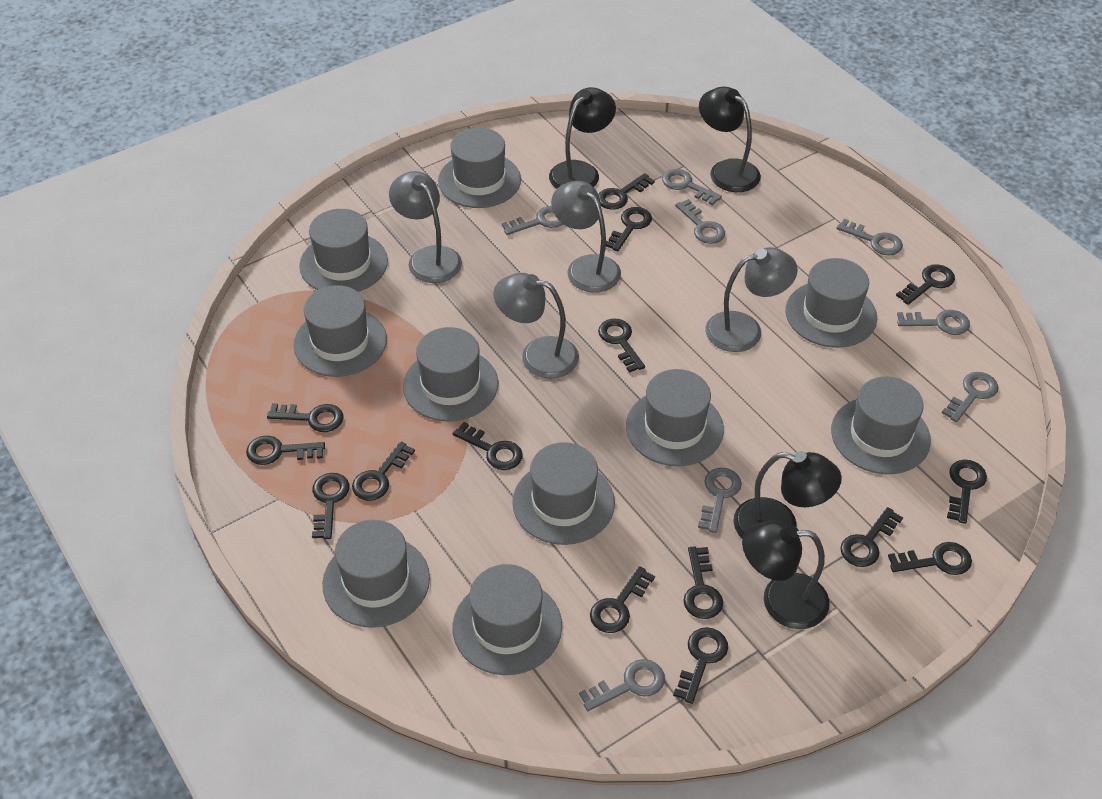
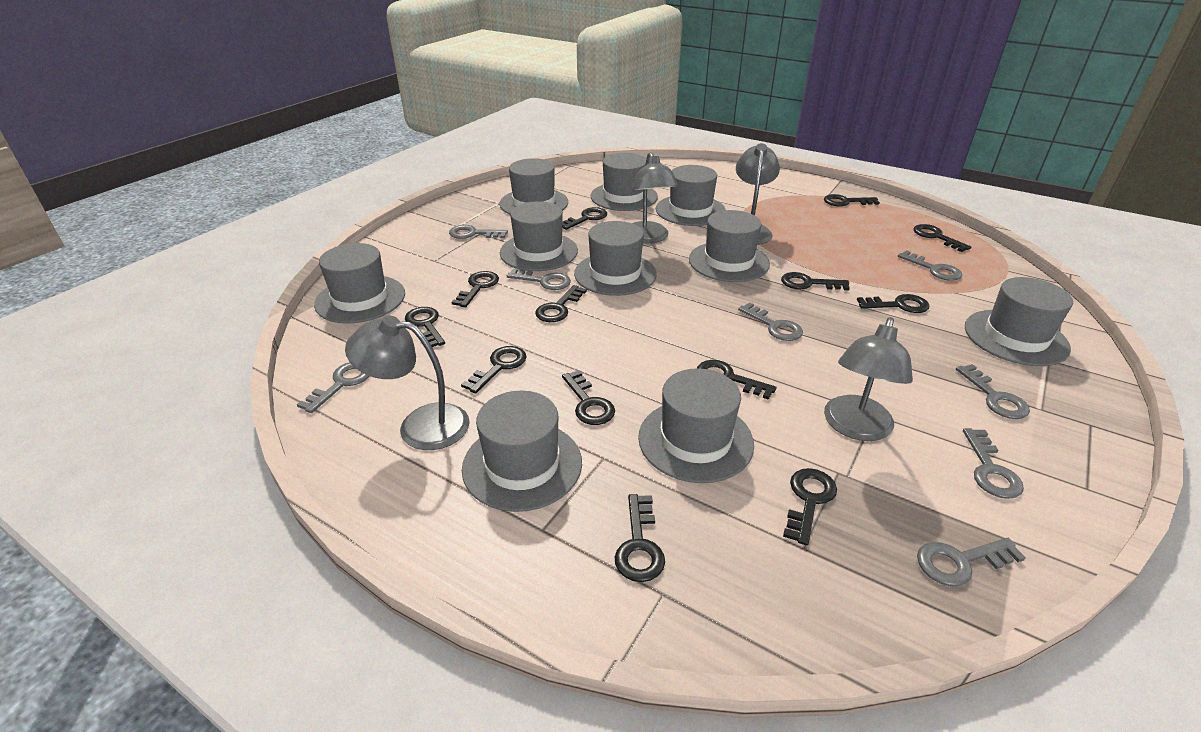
black key: 15 -> 13
black lamp: 4 -> 0

